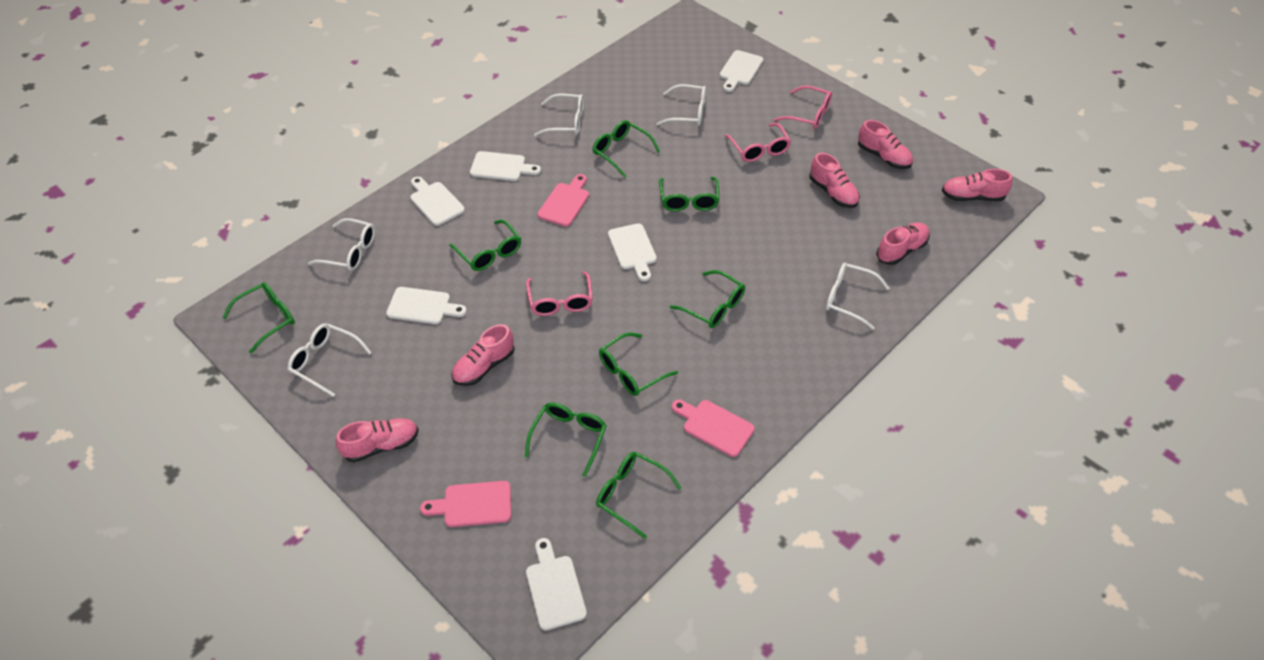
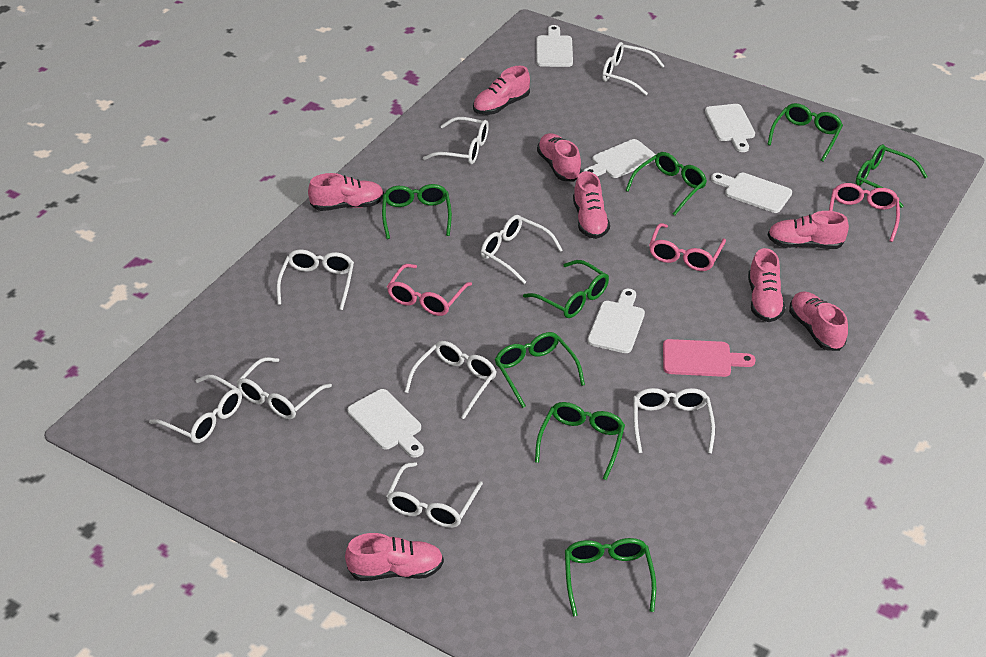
pink cutting board: 3 -> 1
pink shoe: 6 -> 8
white glasses: 5 -> 9

